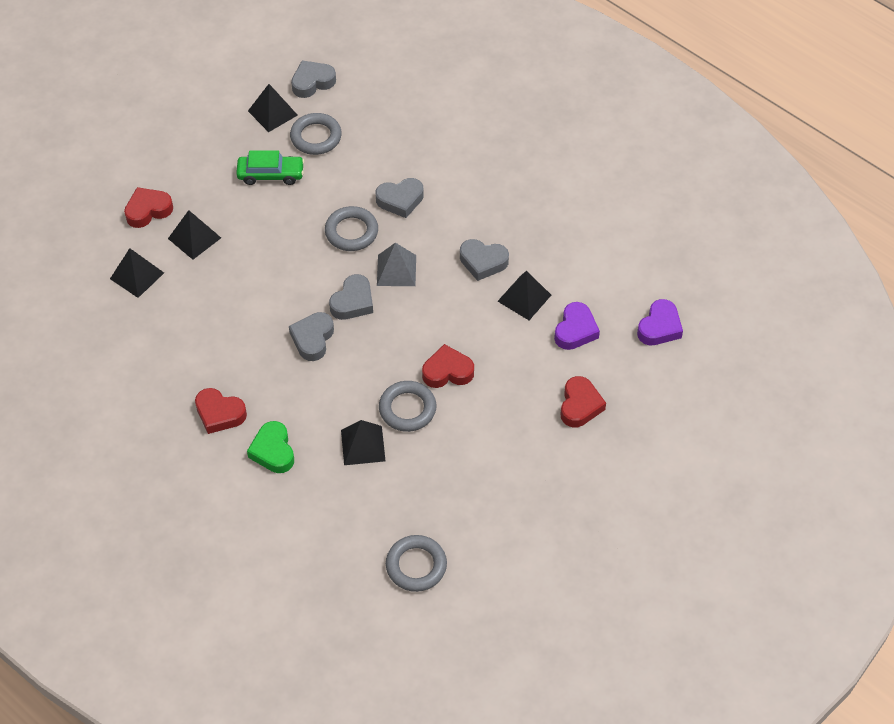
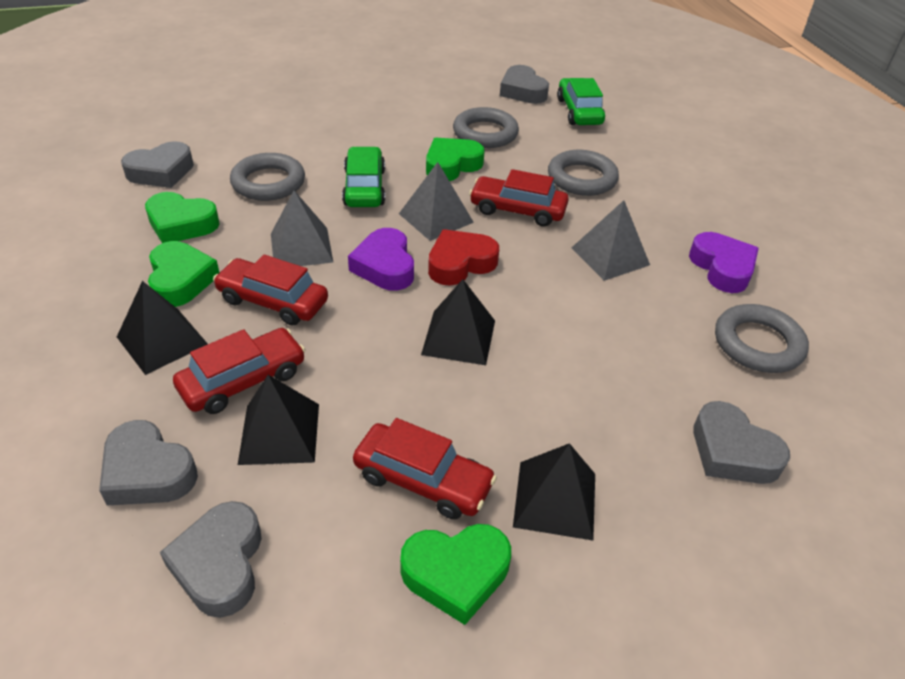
black pyramid: 5 -> 4
green car: 1 -> 2
green heart: 1 -> 4
grey pyramid: 1 -> 3
red car: 0 -> 4
red heart: 4 -> 1

